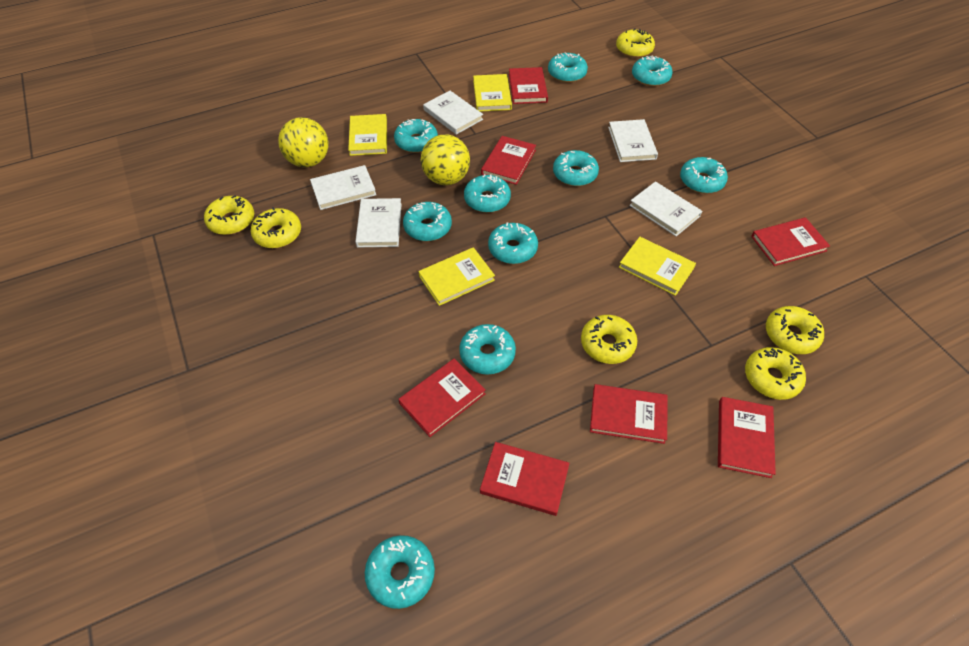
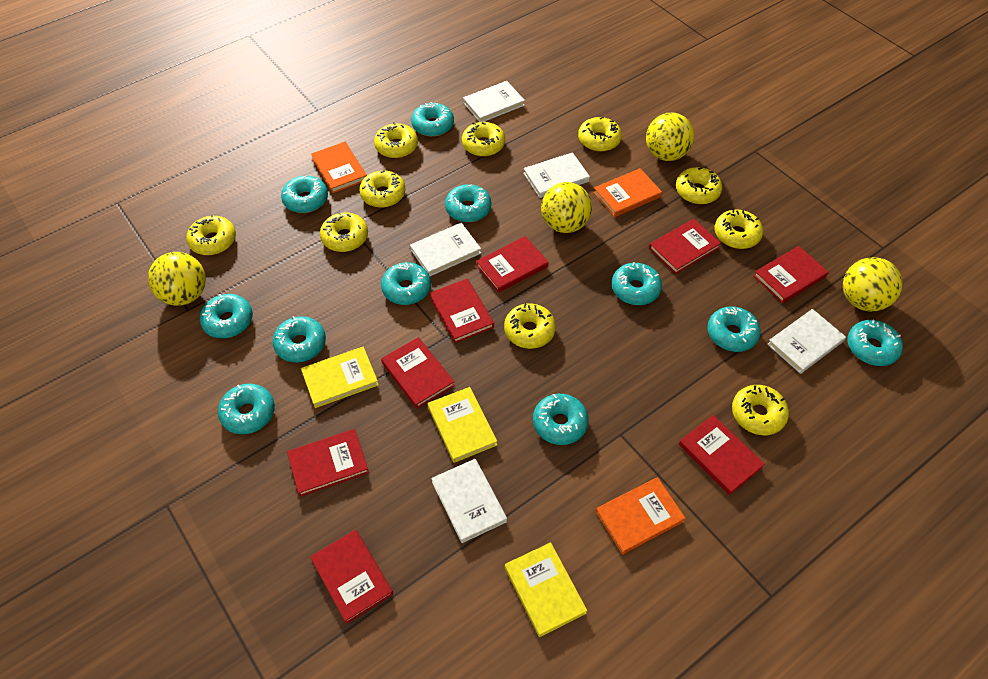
orange book: 0 -> 3
red book: 7 -> 8
turquoise donut: 10 -> 11
yellow ball: 2 -> 4
yellow book: 4 -> 3
yellow donut: 6 -> 10

